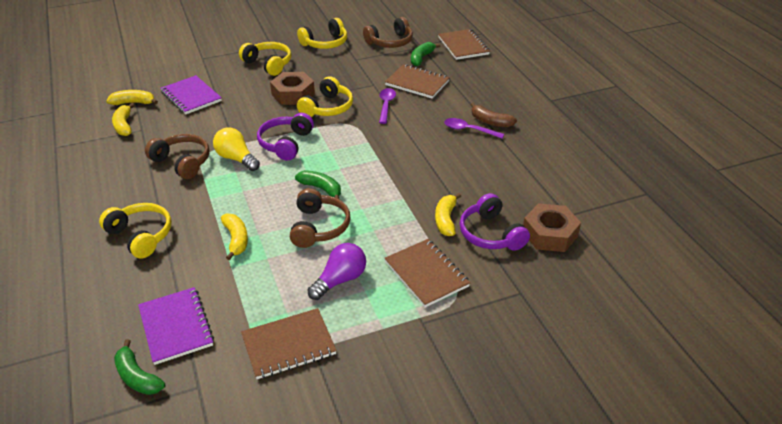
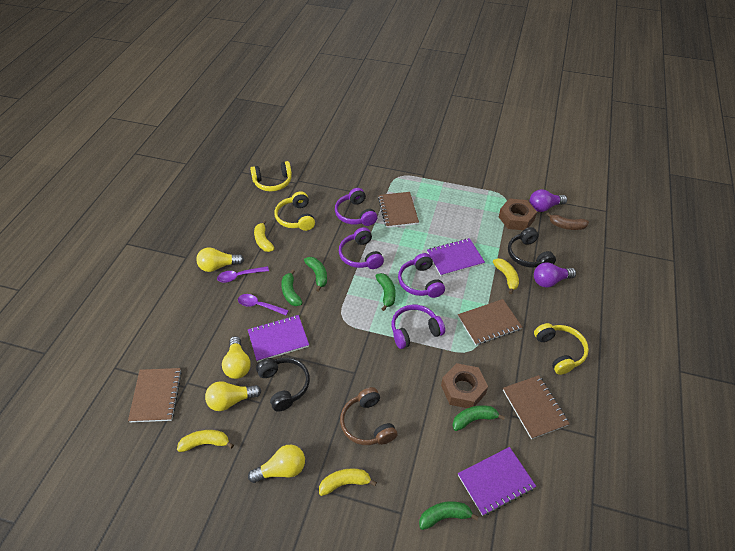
black headphones: 0 -> 2
brown headphones: 3 -> 1
green banana: 3 -> 5
purple headphones: 2 -> 4
purple light bulb: 1 -> 2
purple notebook: 2 -> 3
yellow headphones: 4 -> 3
yellow light bulb: 1 -> 4

